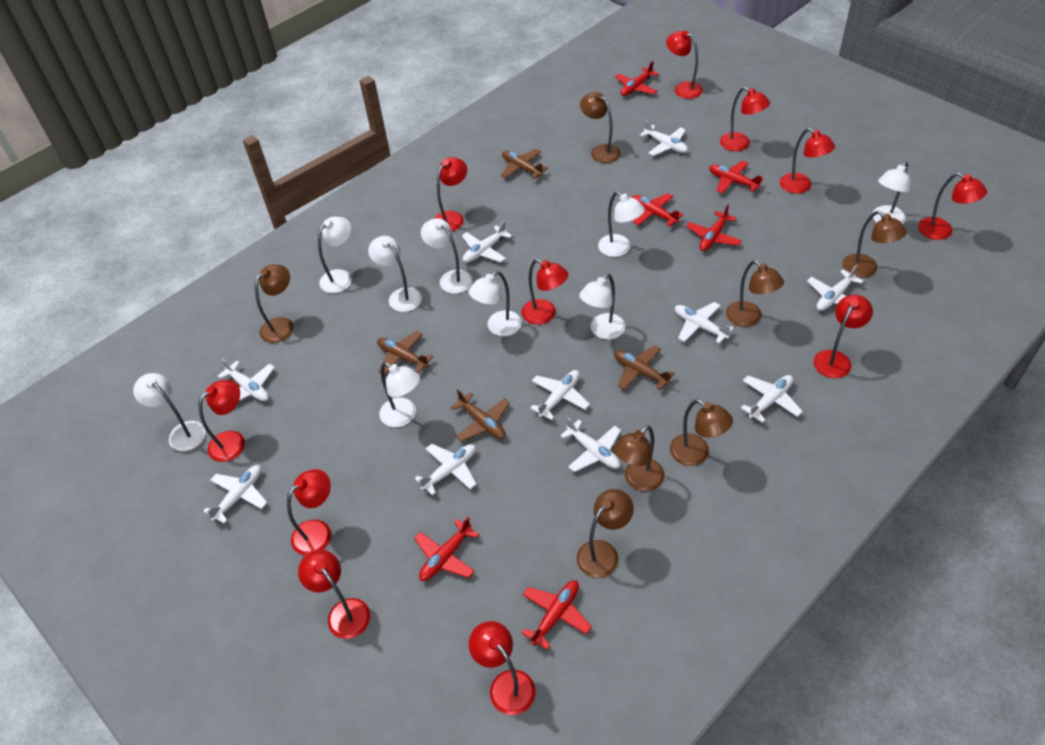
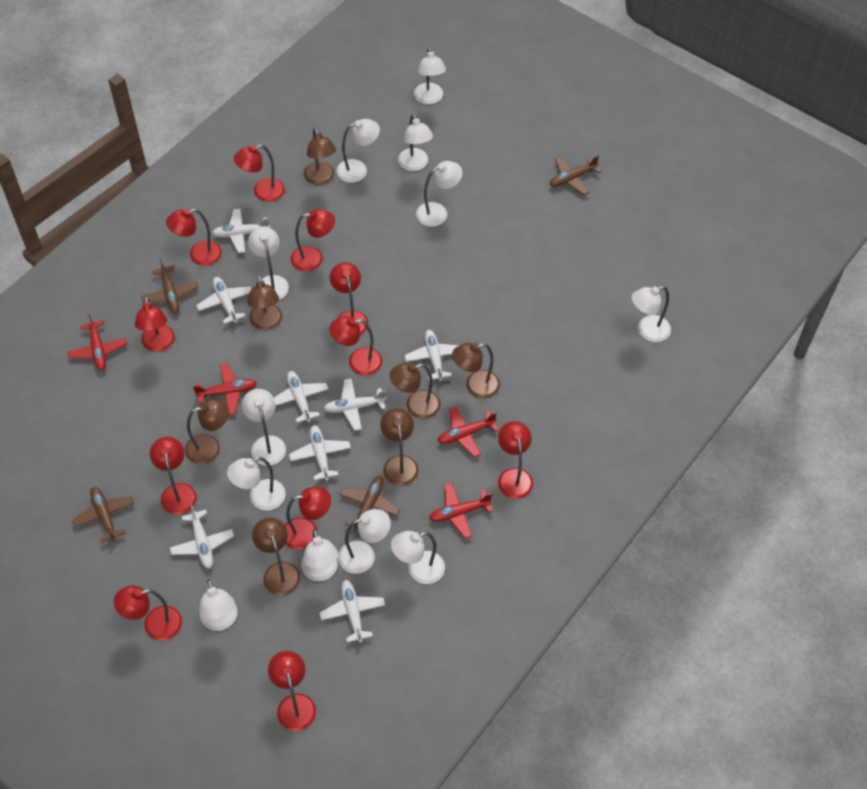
red plane: 6 -> 4
white lamp: 9 -> 12
white plane: 10 -> 8

